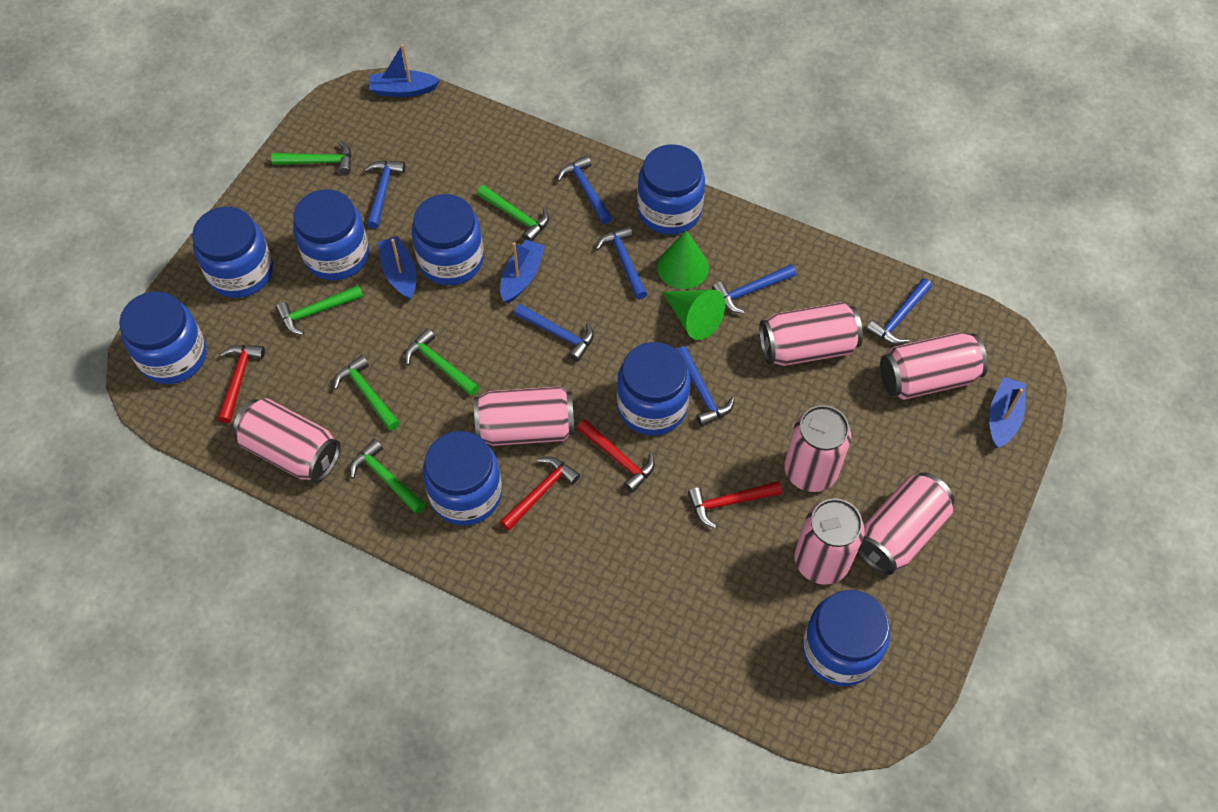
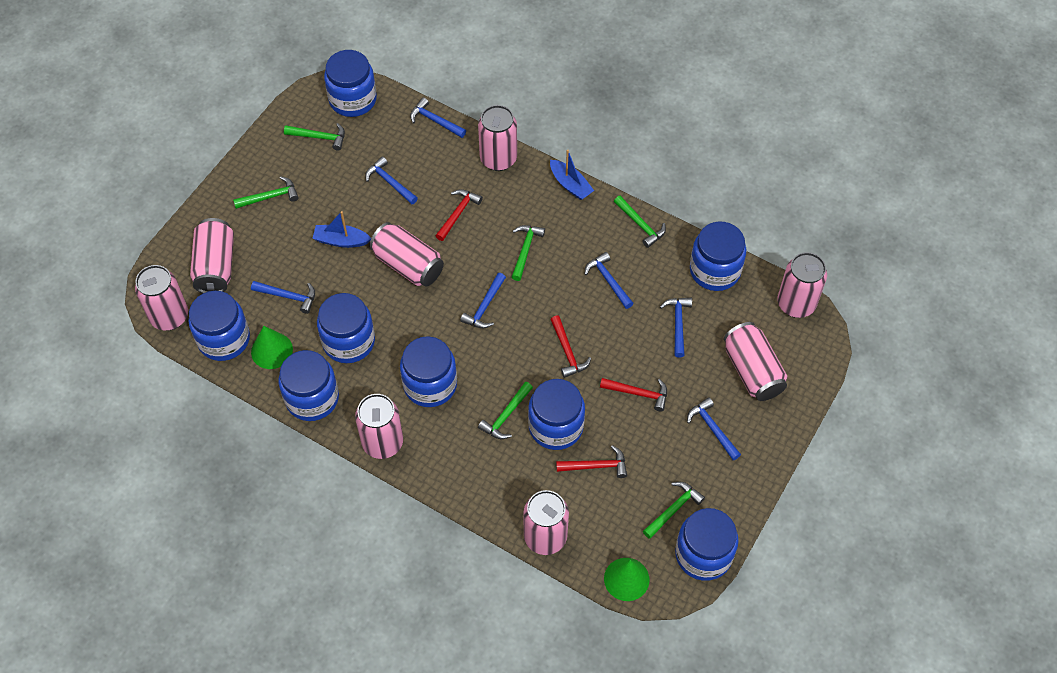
blue boat: 4 -> 2
pink can: 7 -> 8

